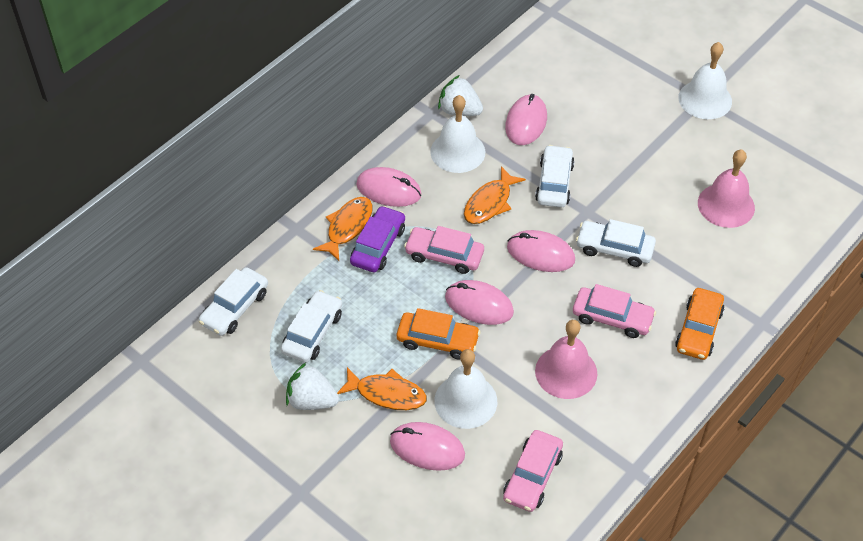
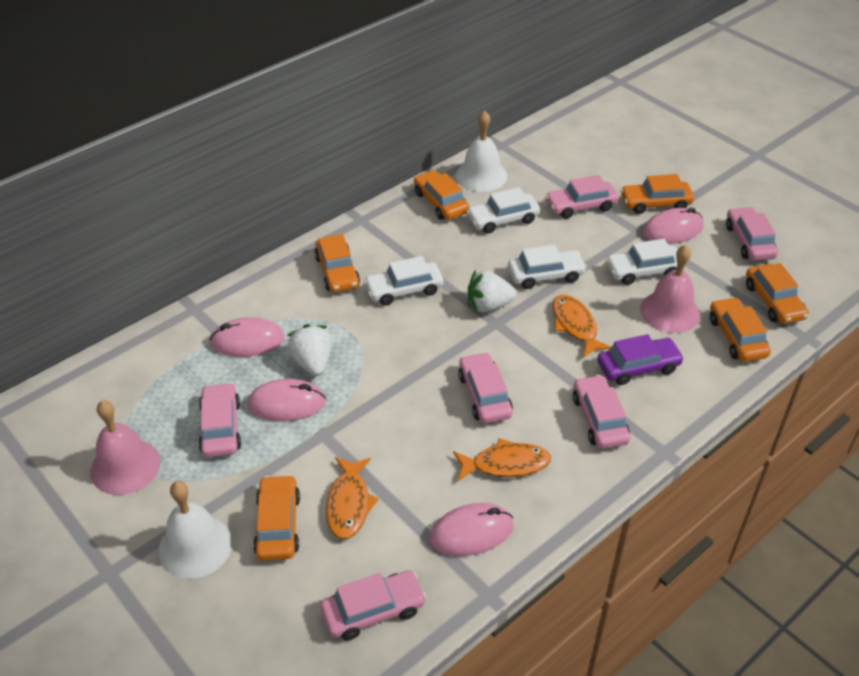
orange car: 2 -> 6
pink car: 3 -> 6
pink mouse: 5 -> 4
white bell: 3 -> 2

